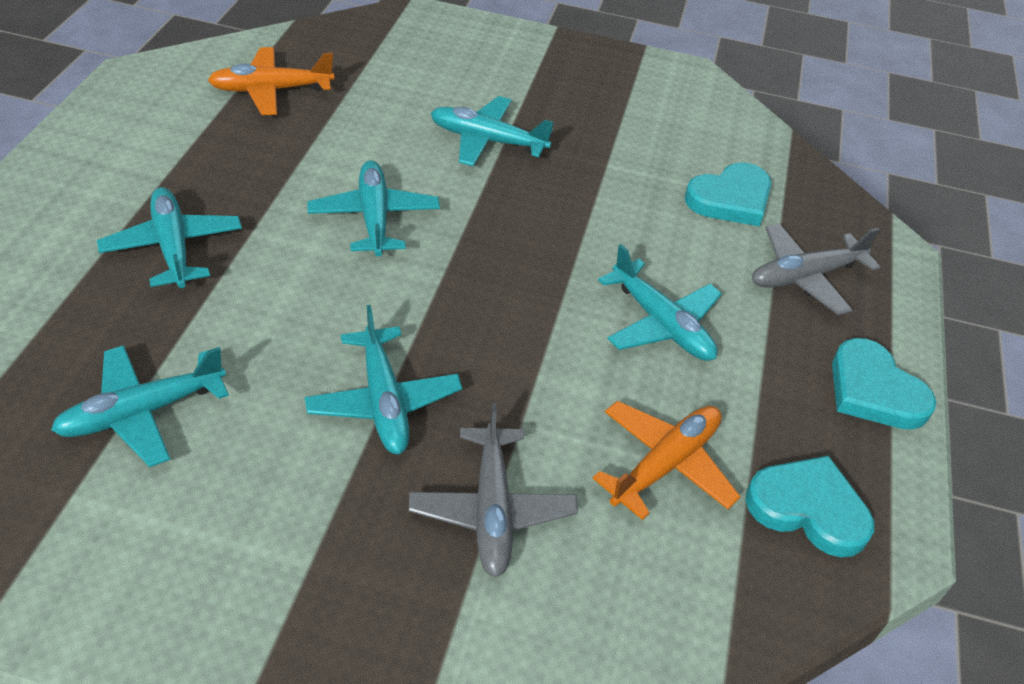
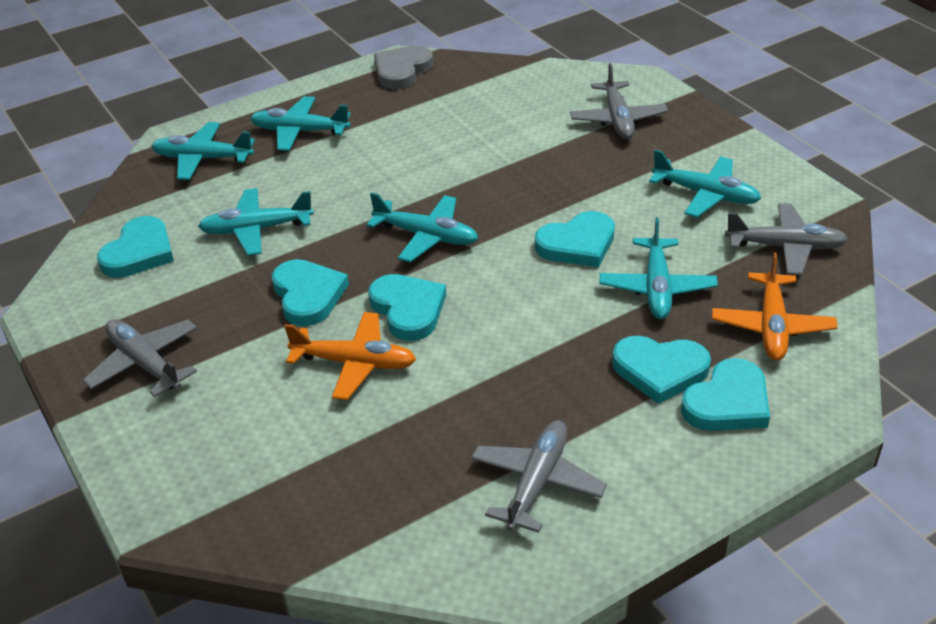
grey heart: 0 -> 1
grey plane: 2 -> 4
turquoise heart: 3 -> 6

